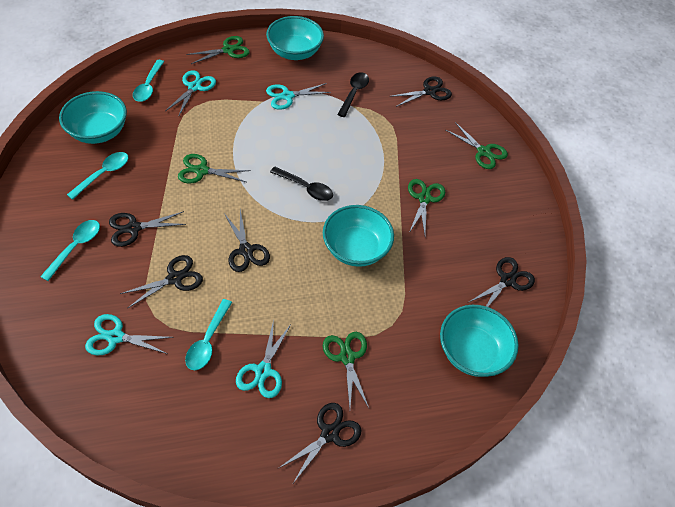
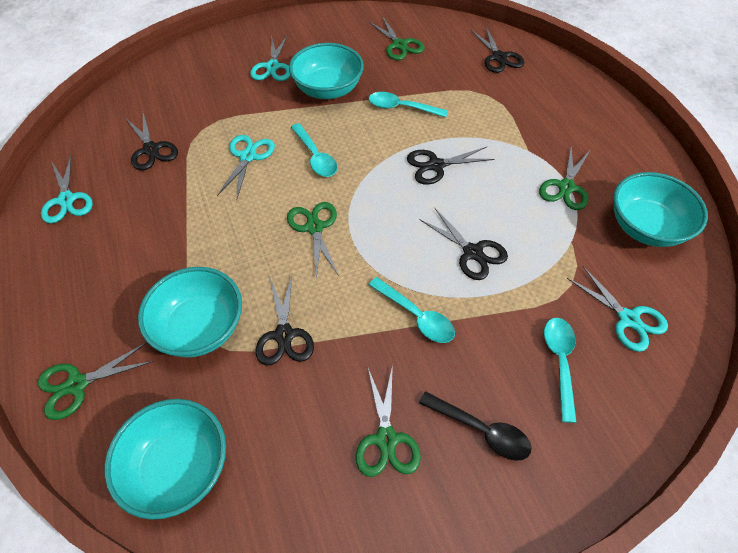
black scissors: 6 -> 5
black spoon: 2 -> 1

